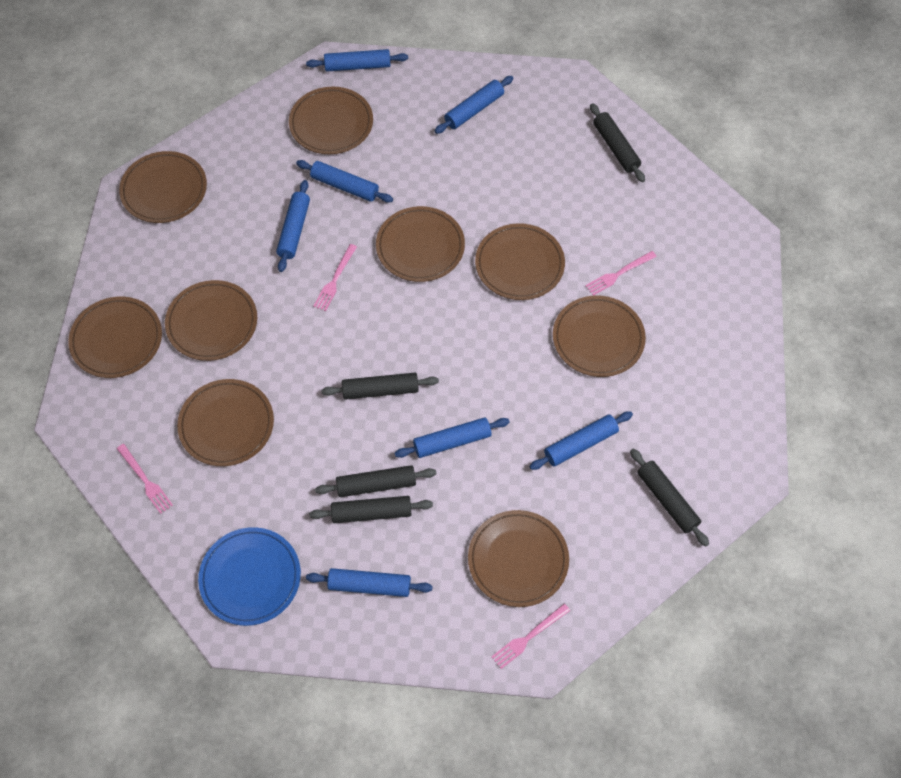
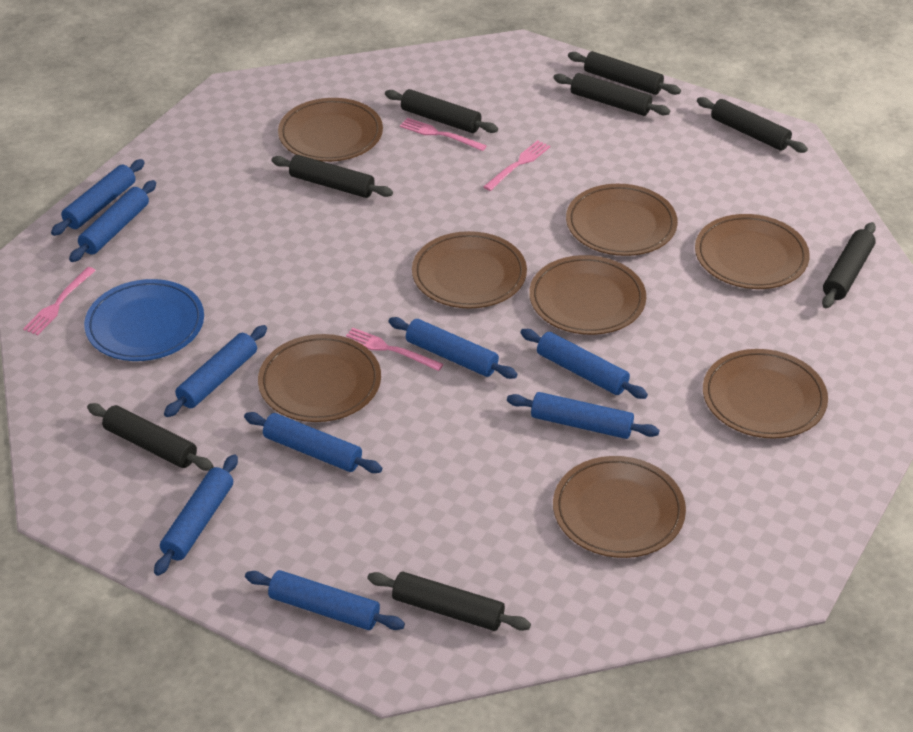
black rolling pin: 5 -> 8
blue rolling pin: 7 -> 9
brown plate: 9 -> 8

